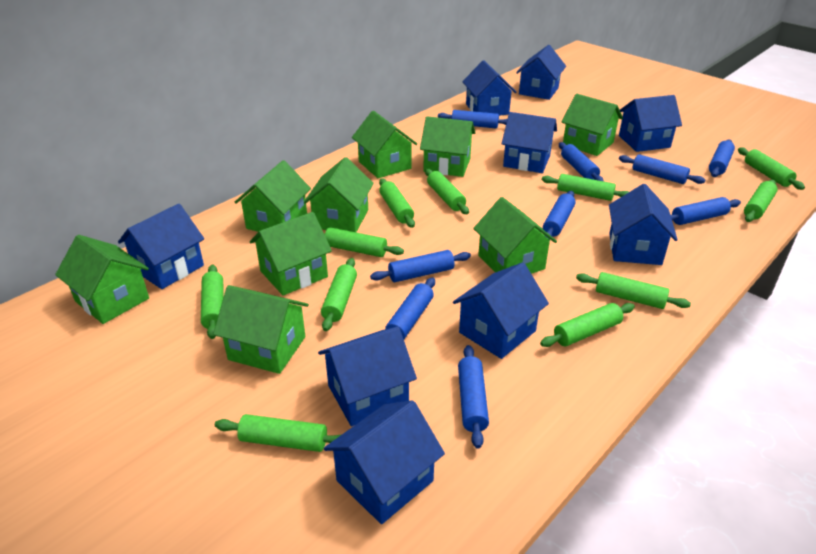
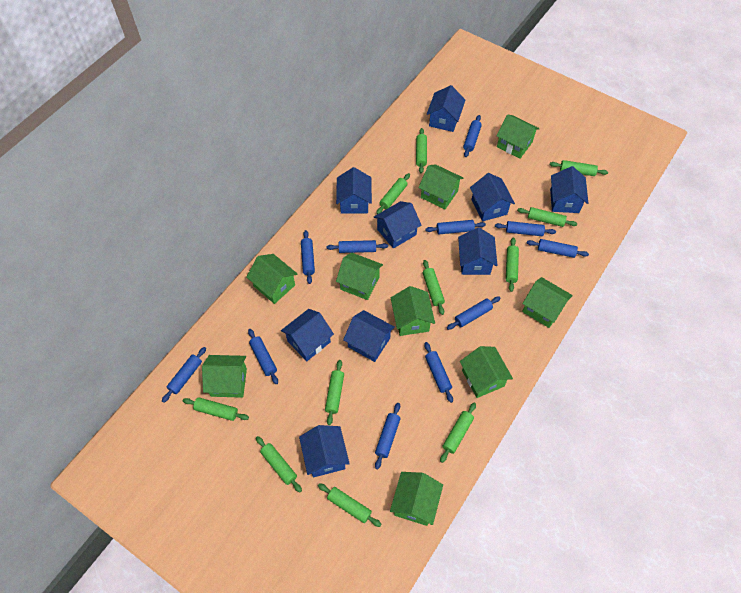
blue rolling pin: 9 -> 11

